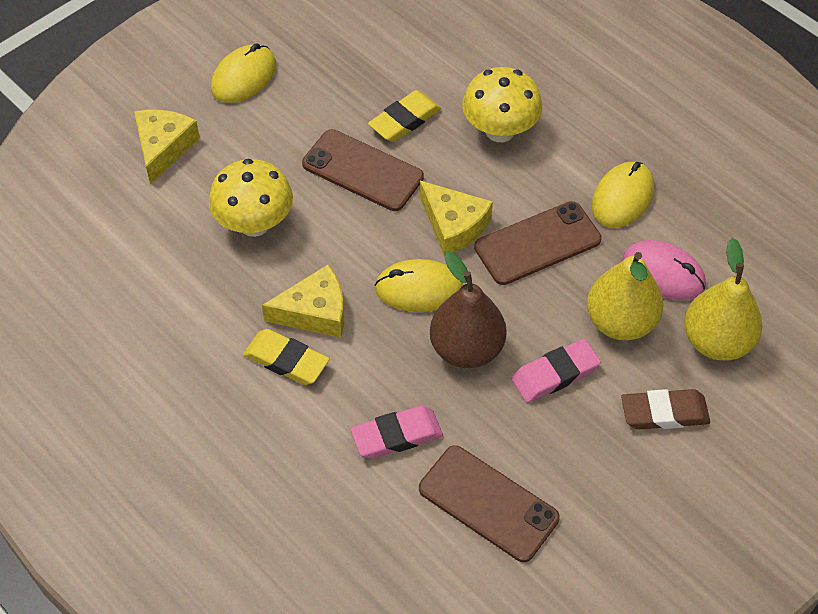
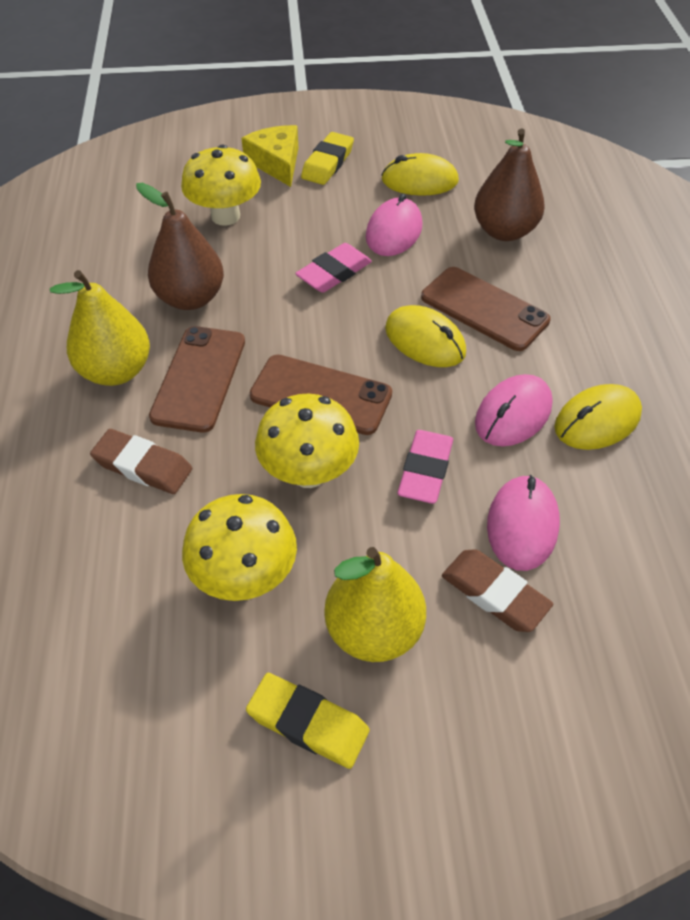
brown eraser: 1 -> 2
brown pear: 1 -> 2
pink mouse: 1 -> 3
yellow cheese: 3 -> 1
yellow mushroom: 2 -> 3

